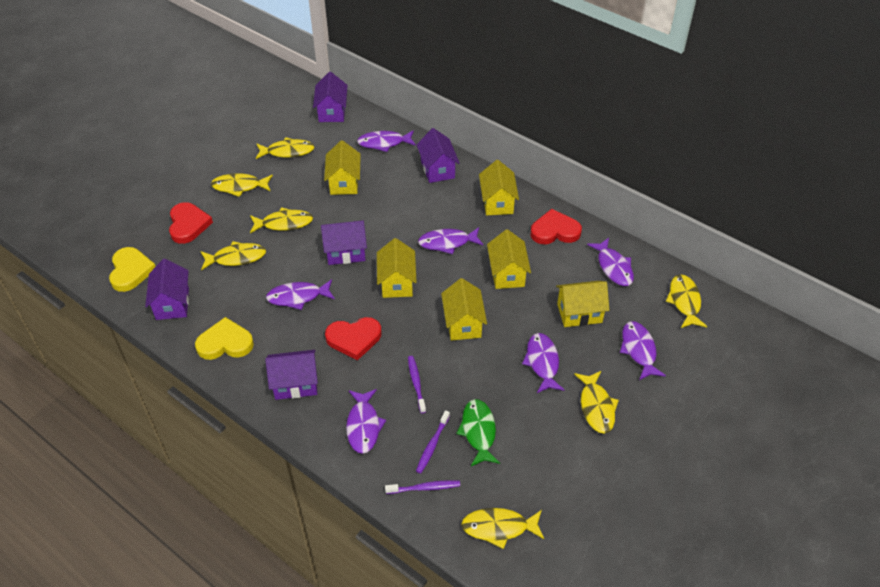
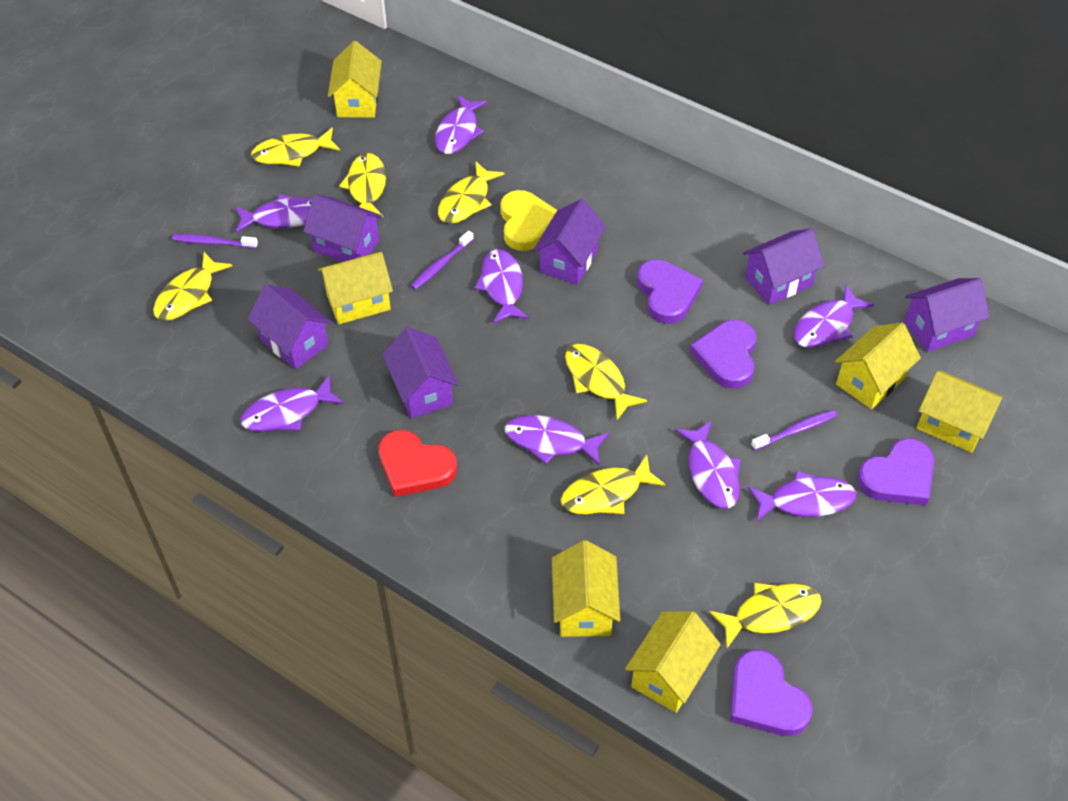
green fish: 1 -> 0
purple fish: 7 -> 8
purple heart: 0 -> 4
purple house: 5 -> 6
red heart: 3 -> 1
yellow heart: 2 -> 1

